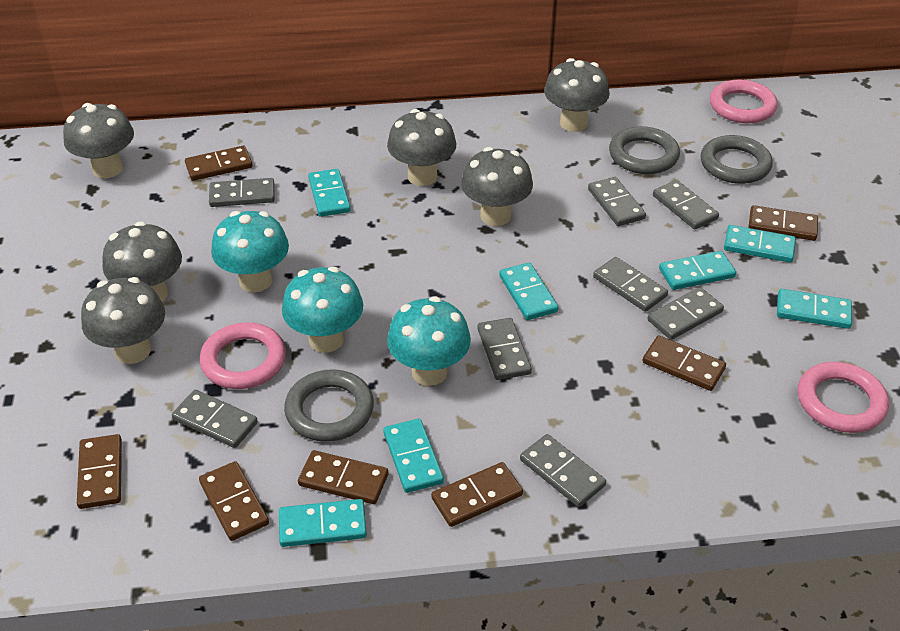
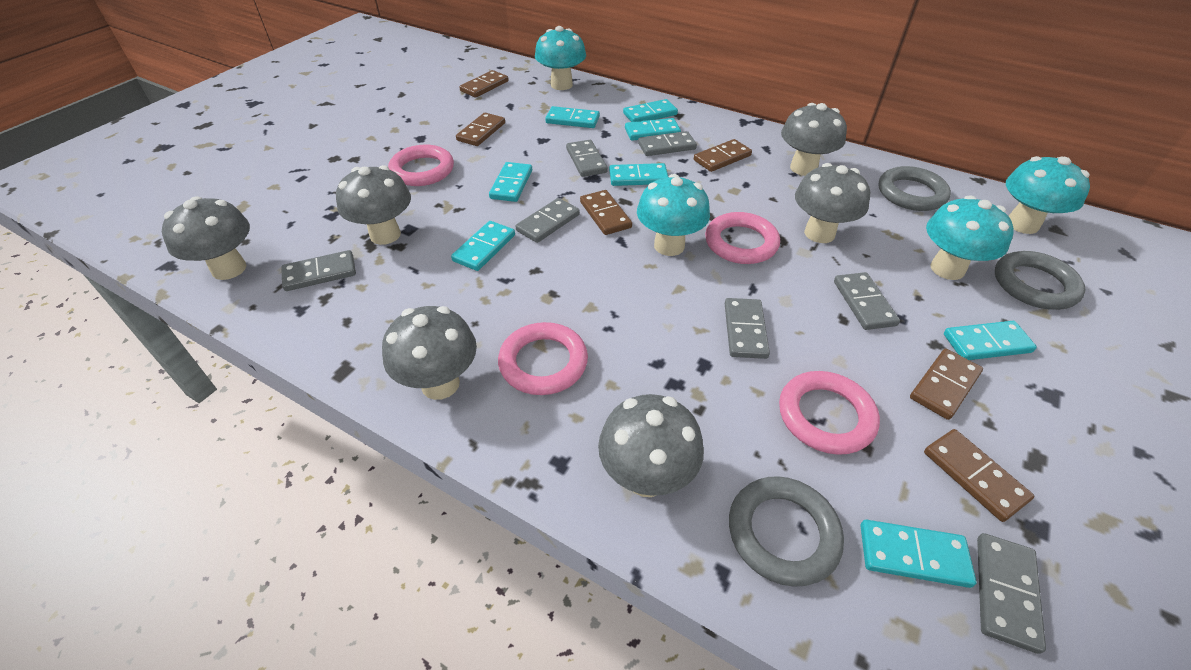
brown domino: 7 -> 6
grey domino: 8 -> 7
pink ring: 3 -> 4
turquoise domino: 7 -> 8
turquoise mushroom: 3 -> 4

